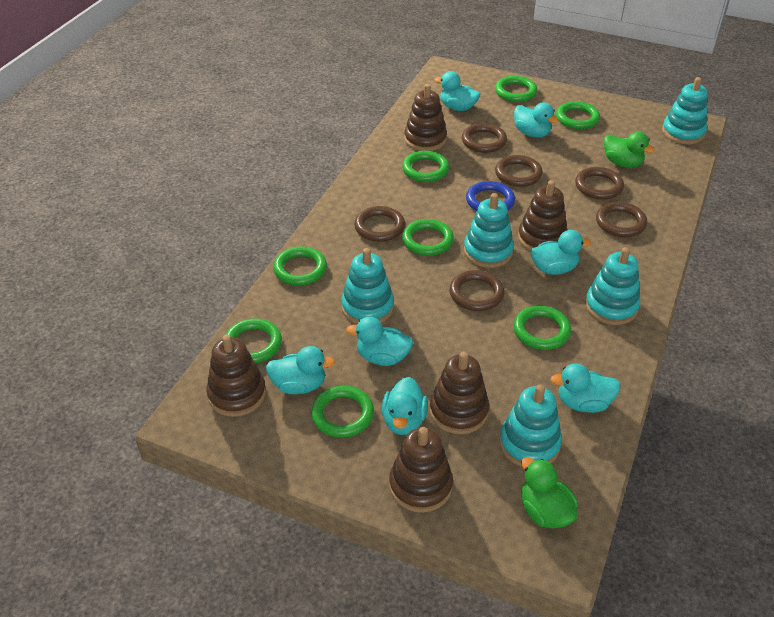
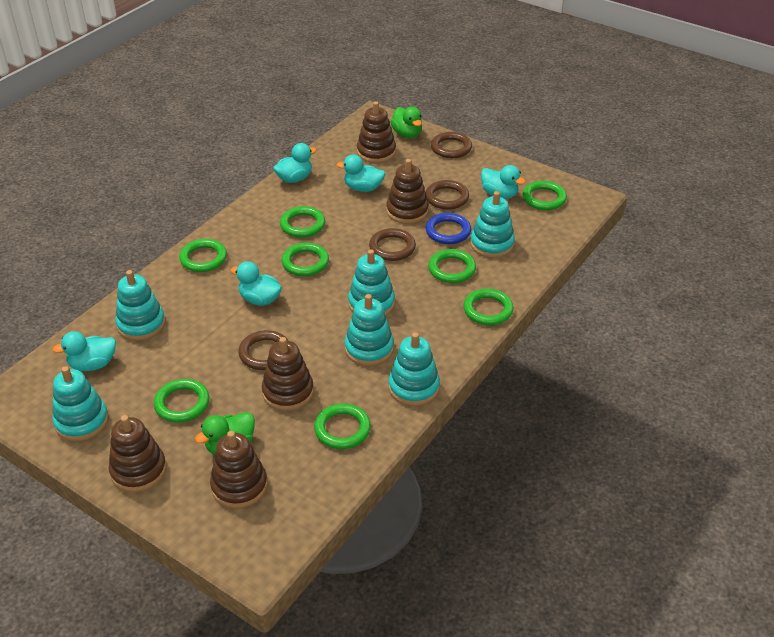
brown ring: 6 -> 4
turquoise duck: 7 -> 5
turquoise stacking toy: 5 -> 6

